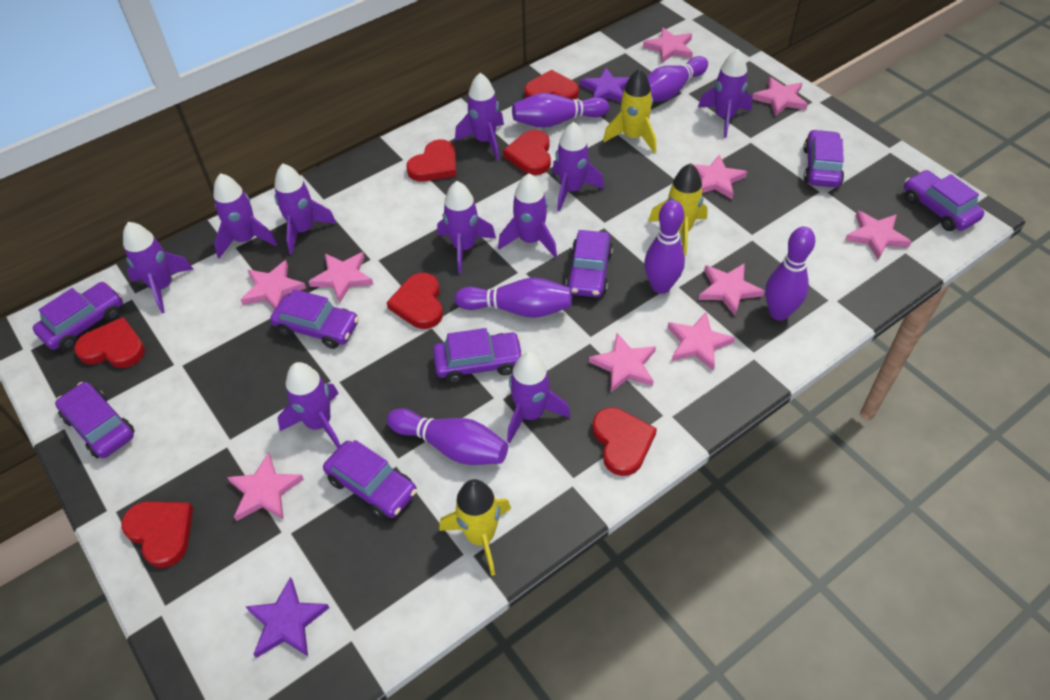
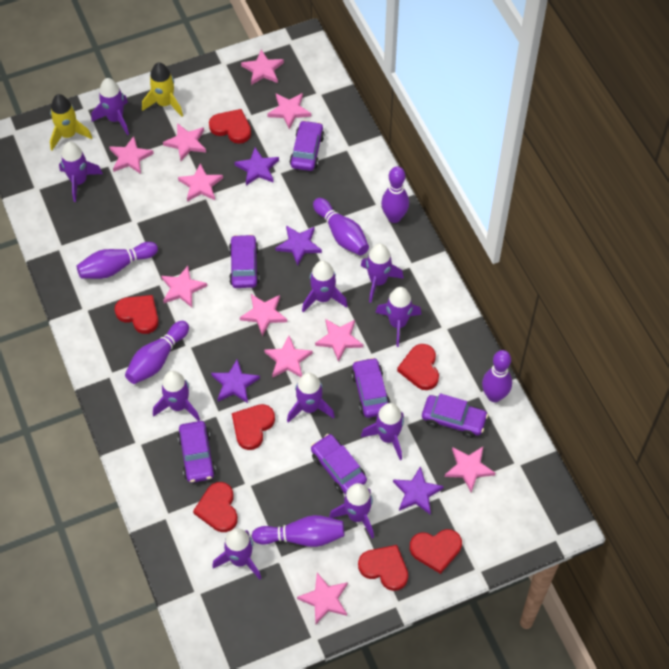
pink star: 10 -> 11
purple car: 8 -> 6
purple star: 2 -> 4
yellow rocket: 3 -> 2

